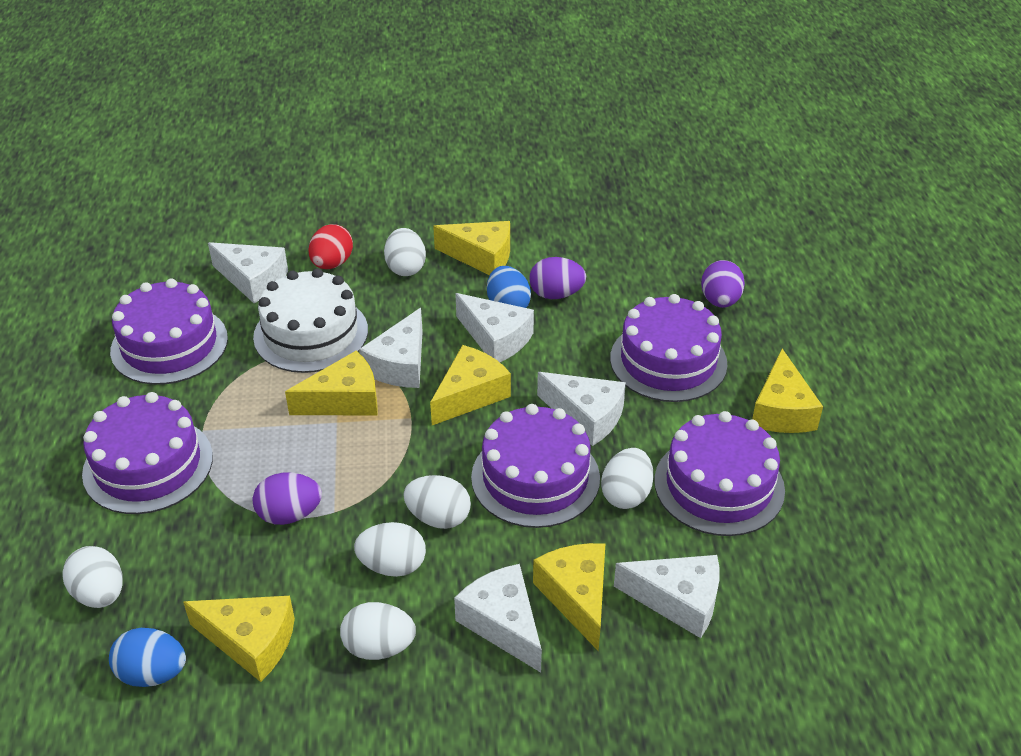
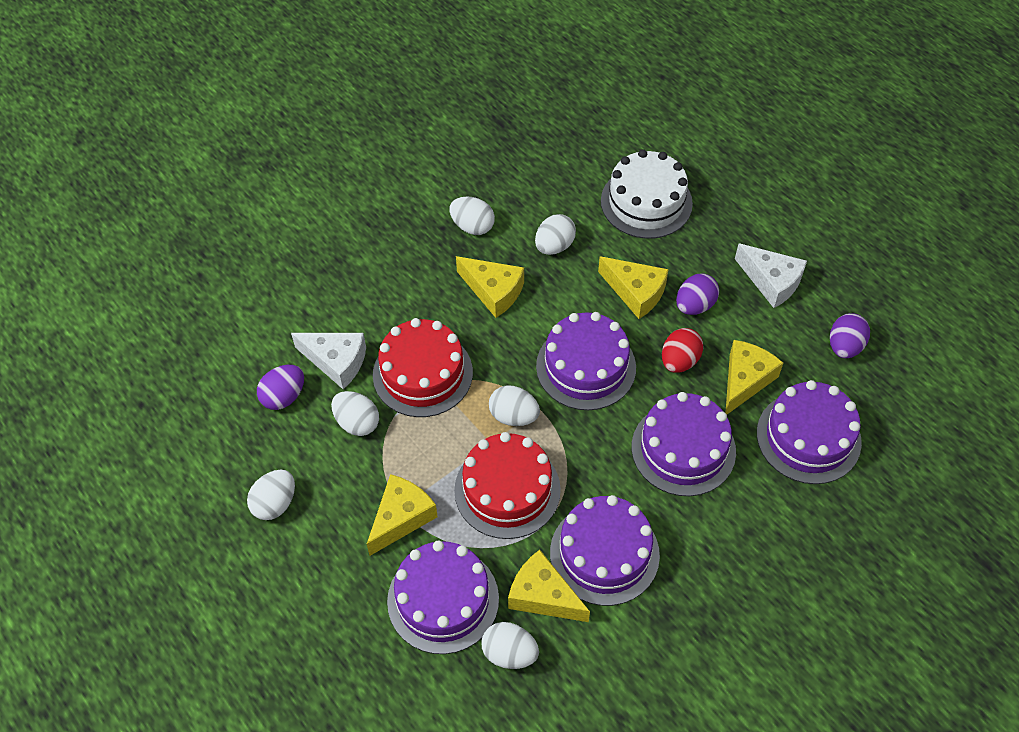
blue egg: 2 -> 0
red cake: 0 -> 2
white cheese: 6 -> 2
yellow cheese: 6 -> 5

